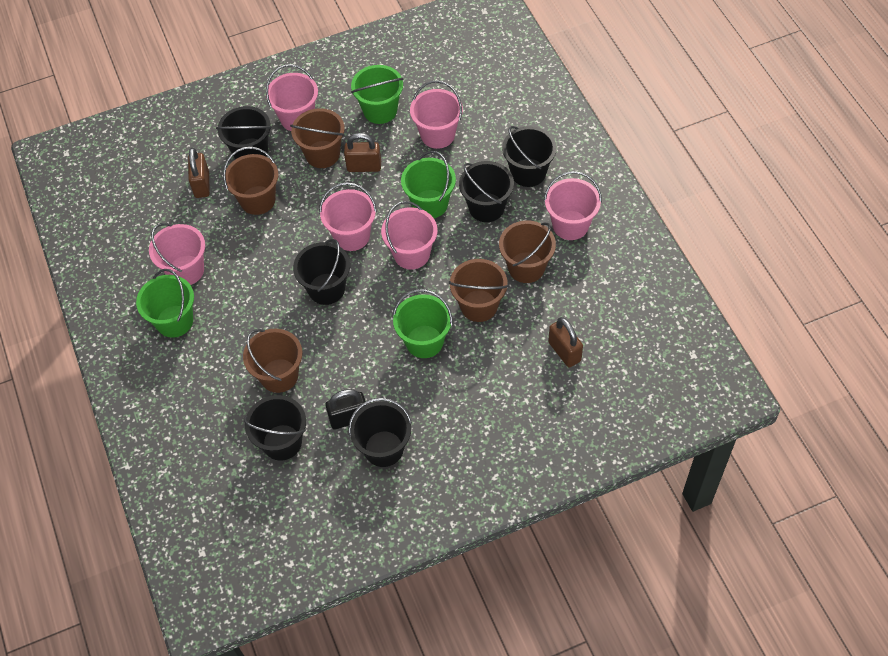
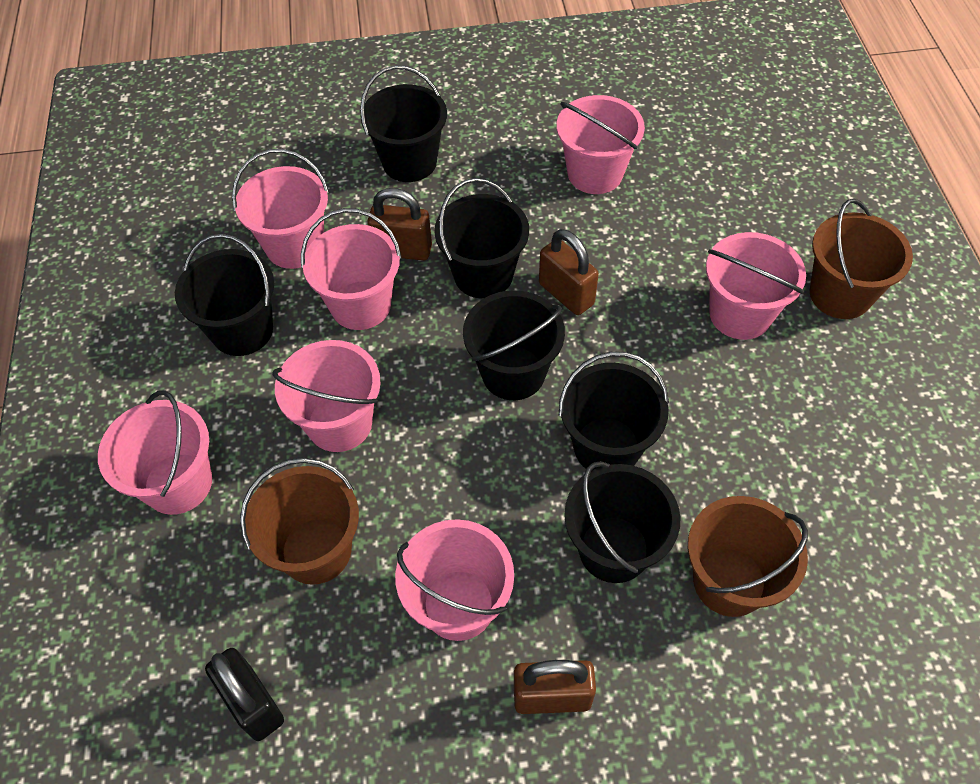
brown bucket: 5 -> 3
green bucket: 4 -> 0
pink bucket: 6 -> 7

